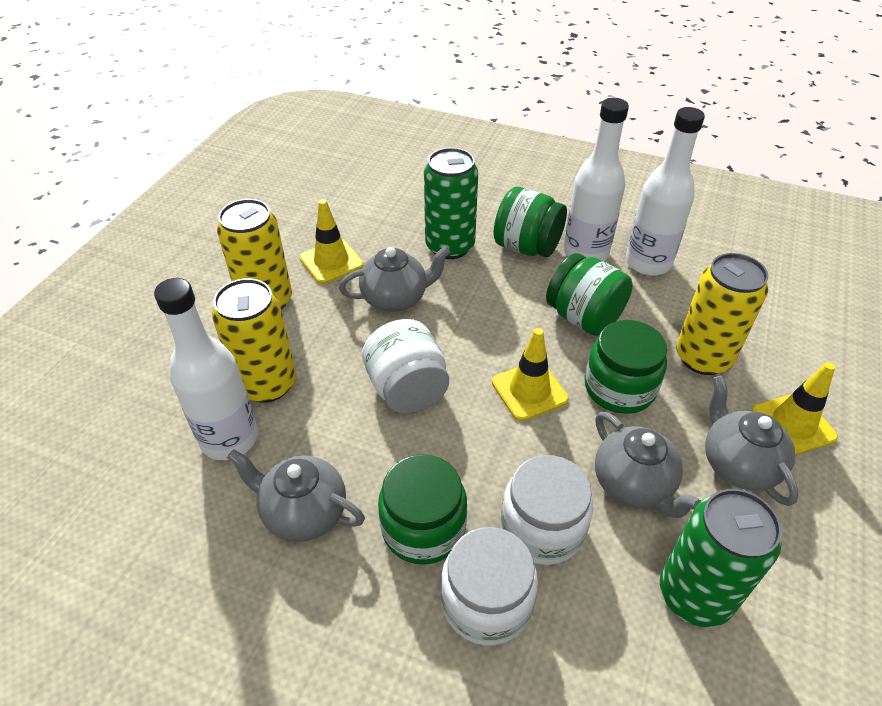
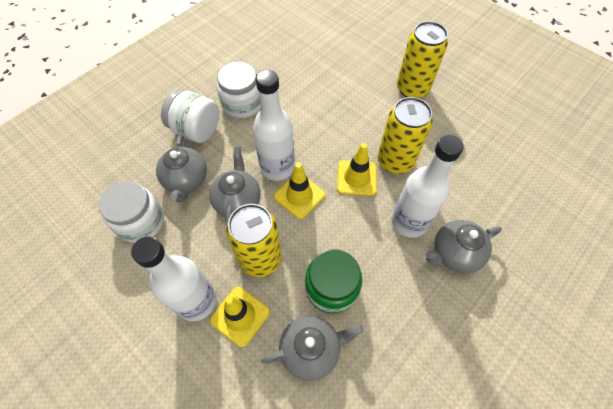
green can: 2 -> 0
green jar: 4 -> 1

